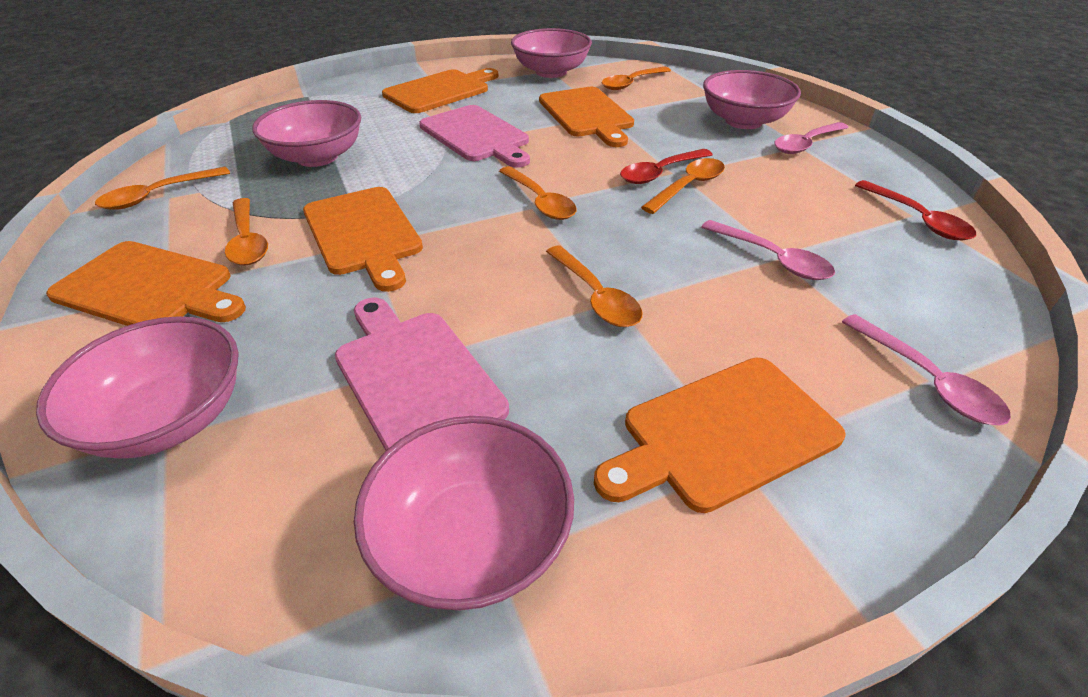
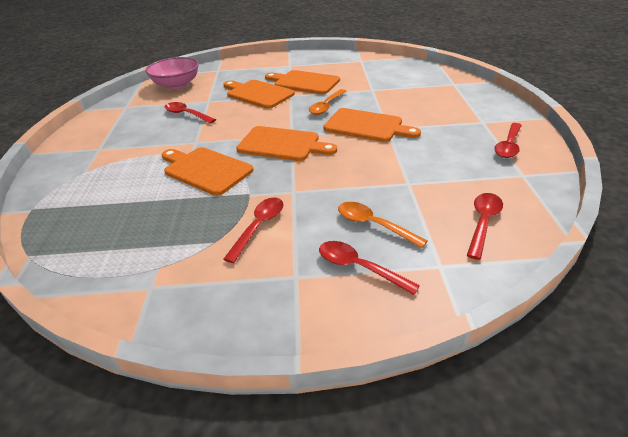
orange spoon: 6 -> 2
pink bowl: 5 -> 1
pink cutting board: 2 -> 0
pink spoon: 3 -> 0
red spoon: 2 -> 5

